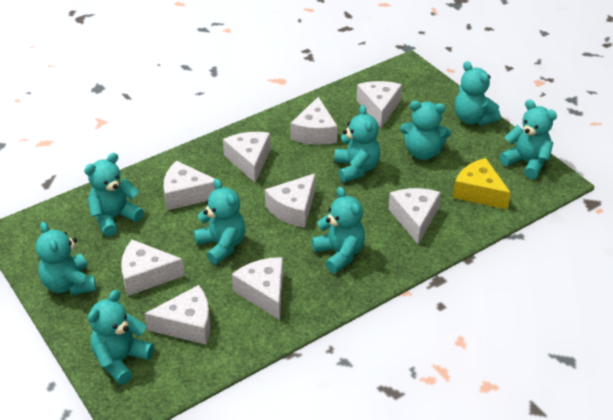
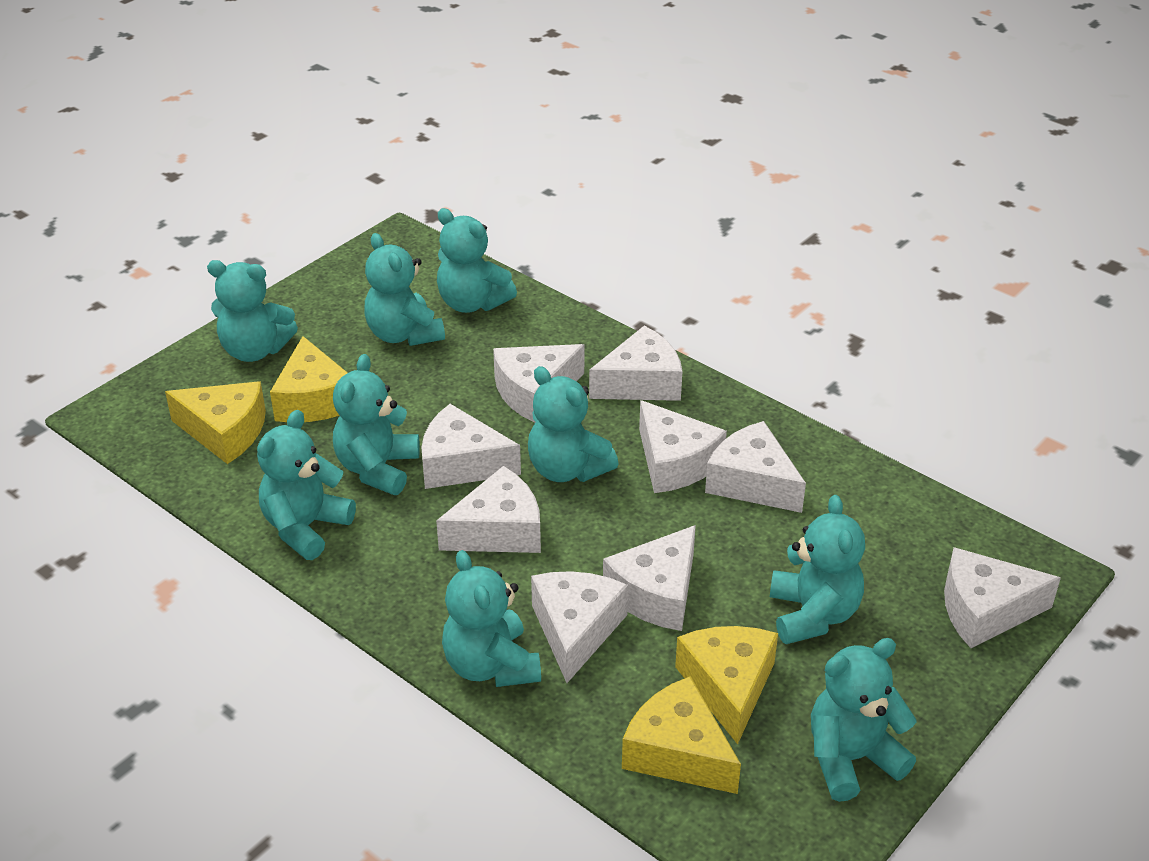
yellow cheese: 1 -> 4

